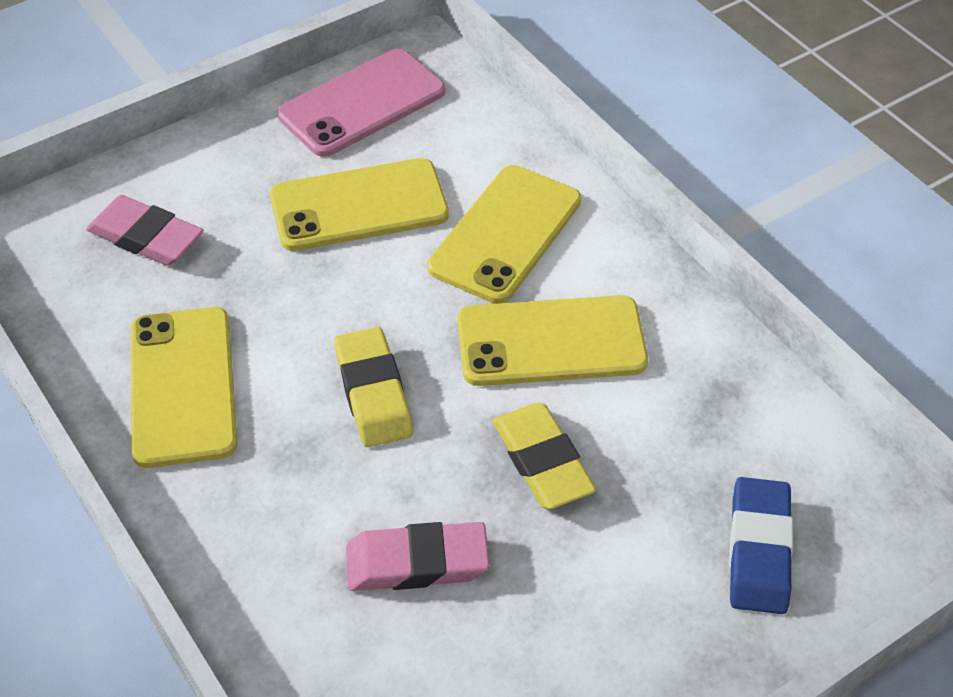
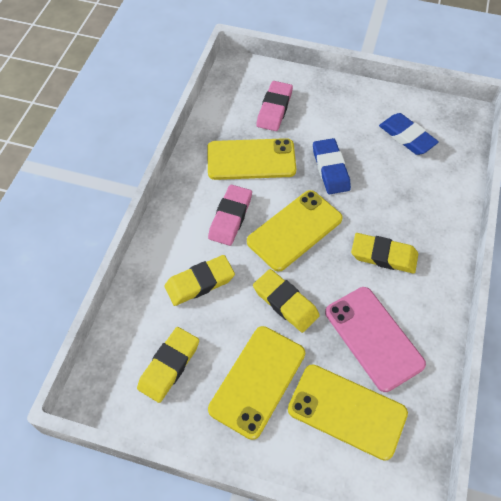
blue eraser: 1 -> 2
yellow eraser: 2 -> 4

